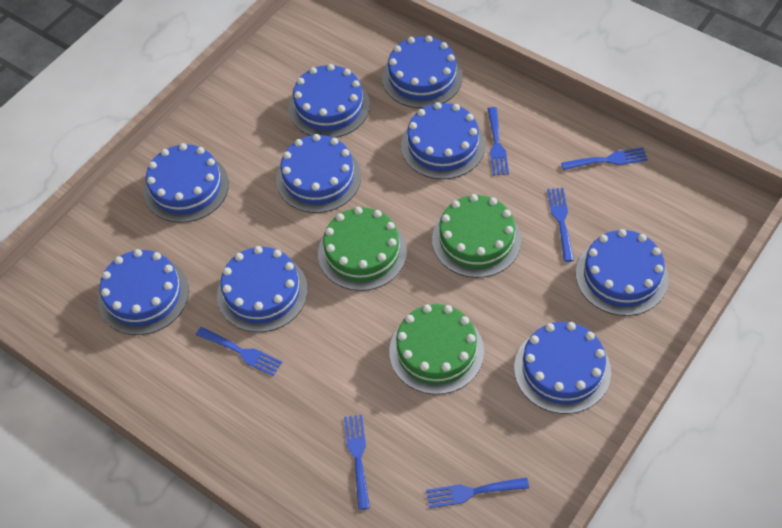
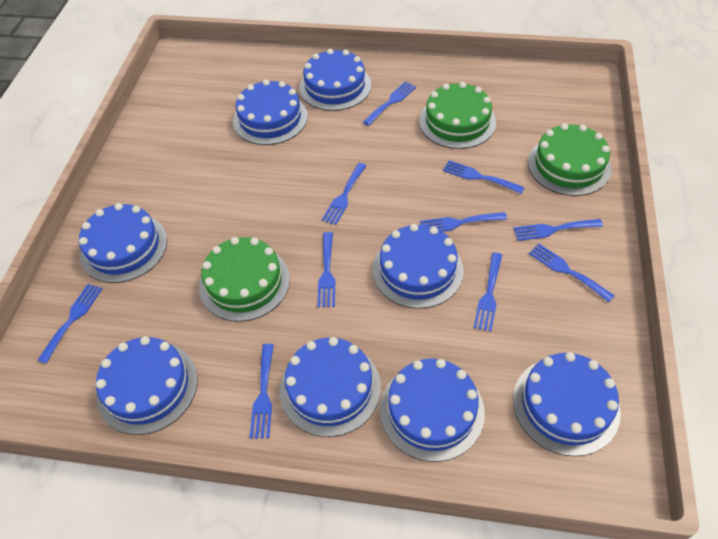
blue cake: 9 -> 8
blue fork: 6 -> 10

